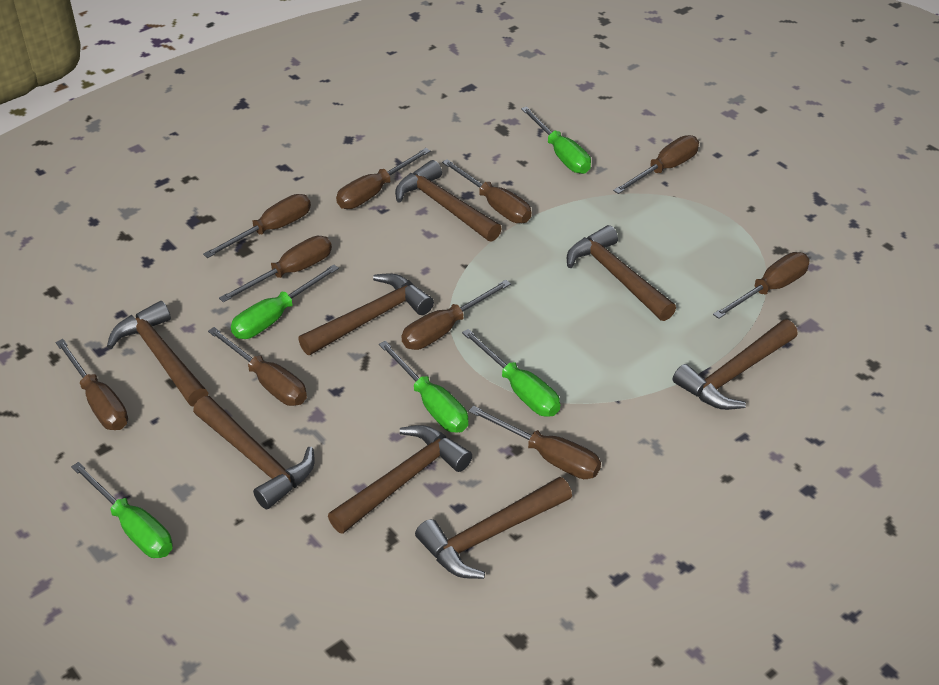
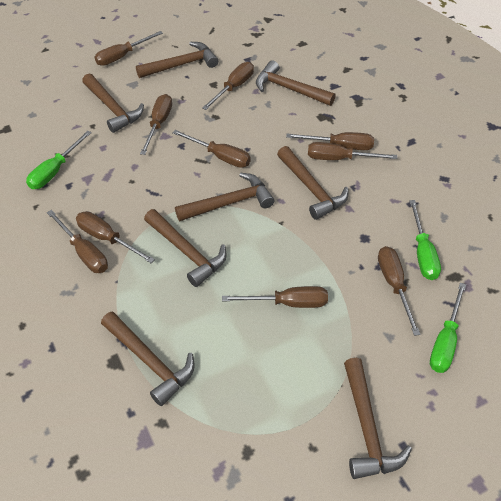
green screwdriver: 5 -> 3

